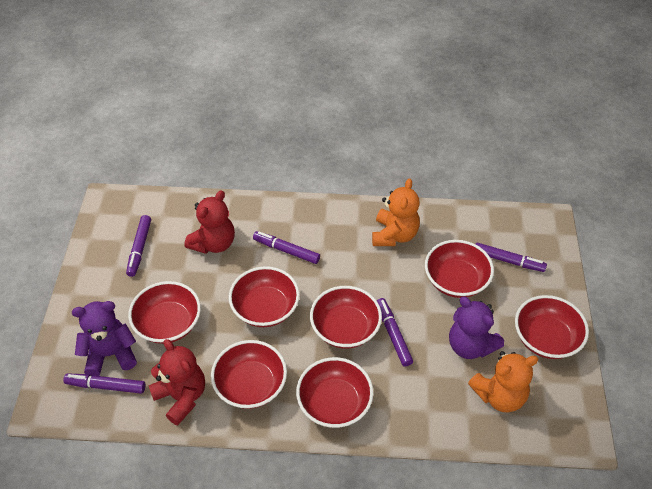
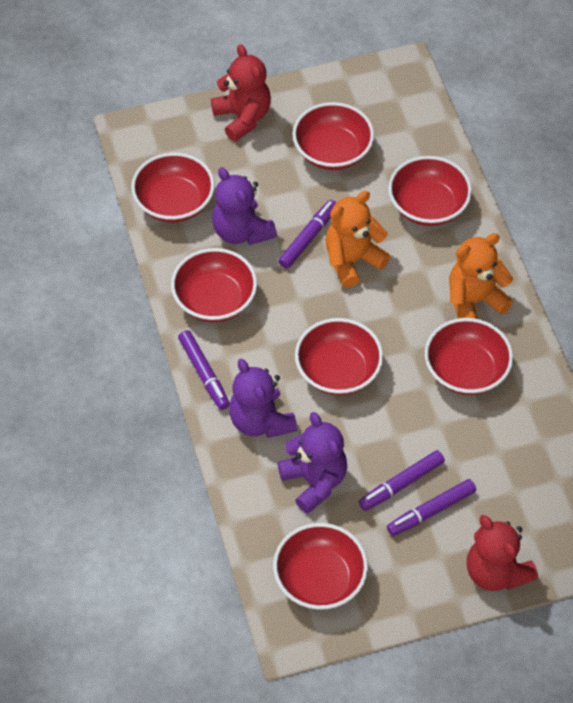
purple marker: 5 -> 4
purple teddy bear: 2 -> 3

